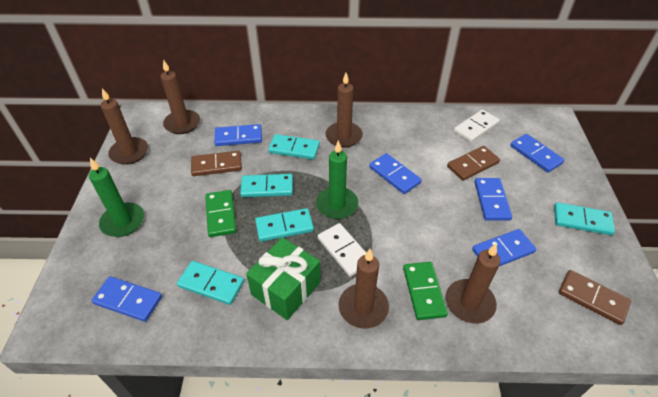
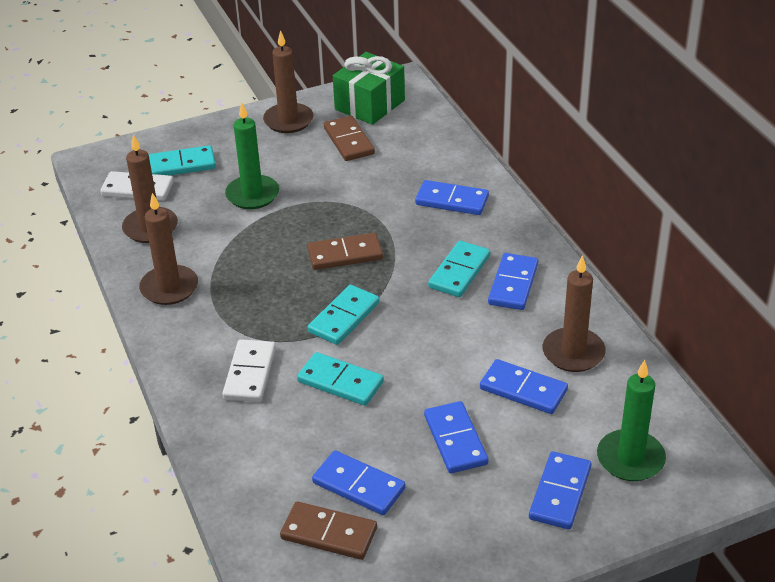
brown candle: 5 -> 4
green domino: 2 -> 0
turquoise domino: 5 -> 4

